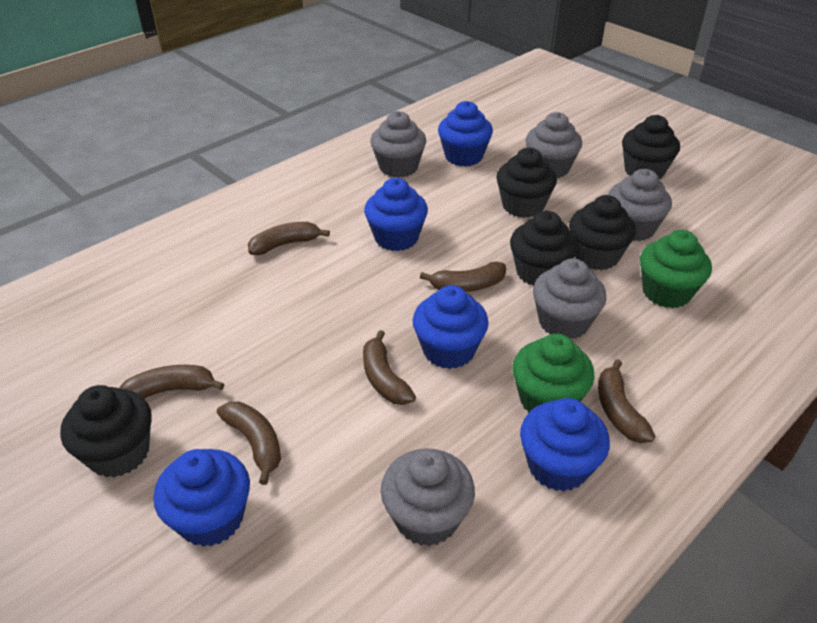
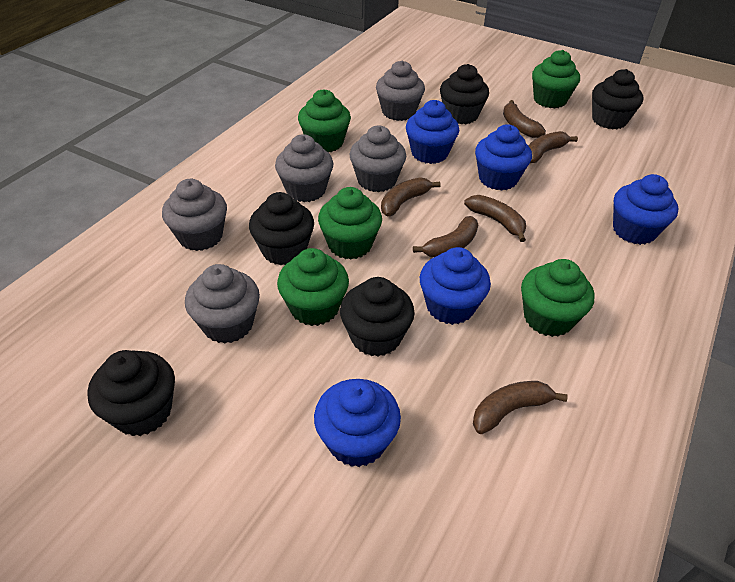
green cupcake: 2 -> 5

